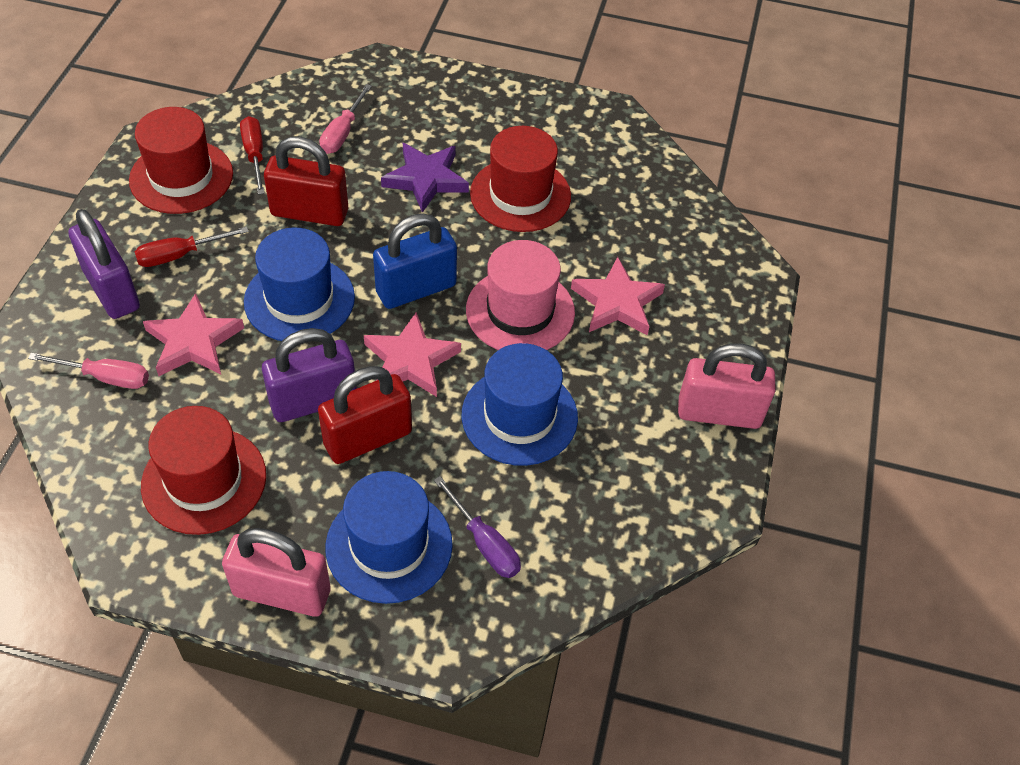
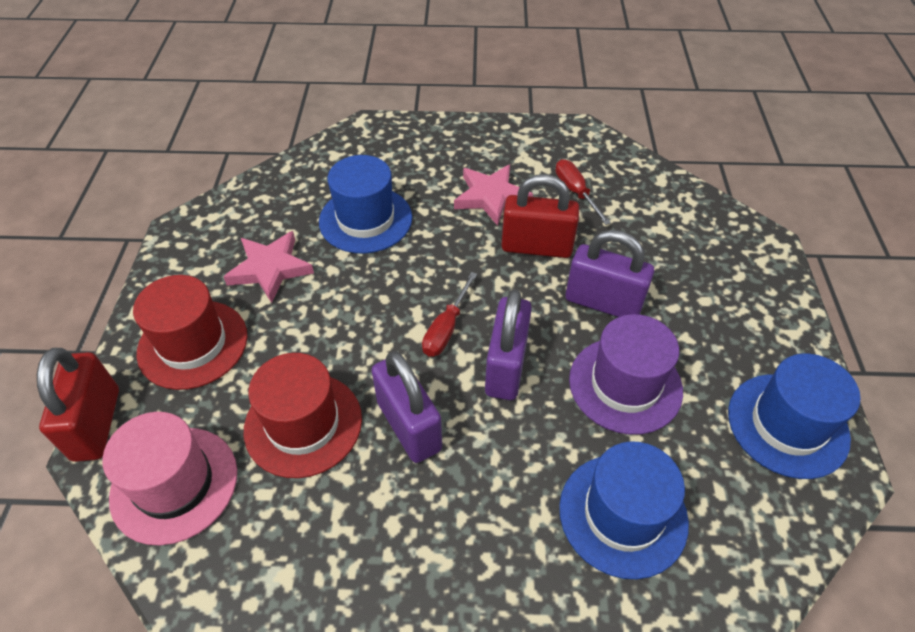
blue padlock: 1 -> 0
pink padlock: 2 -> 0
pink screwdriver: 2 -> 0
pink star: 3 -> 2
purple hat: 0 -> 1
purple padlock: 2 -> 3
purple screwdriver: 1 -> 0
purple star: 1 -> 0
red hat: 3 -> 2

